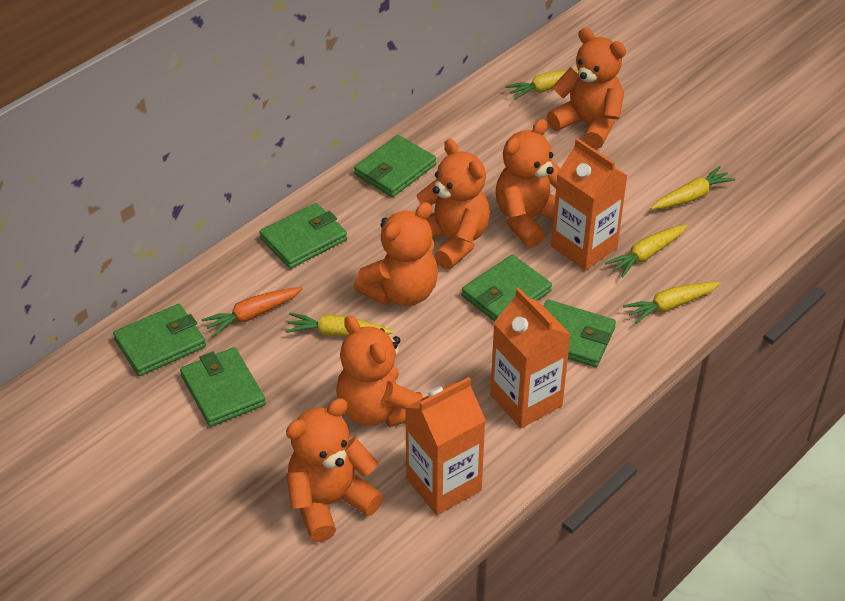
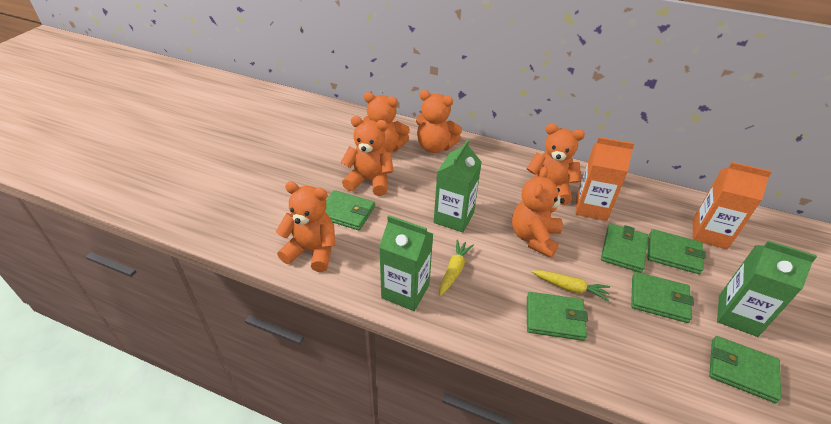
green carton: 0 -> 3
orange carrot: 1 -> 0
orange carton: 3 -> 2
yellow carrot: 5 -> 2

